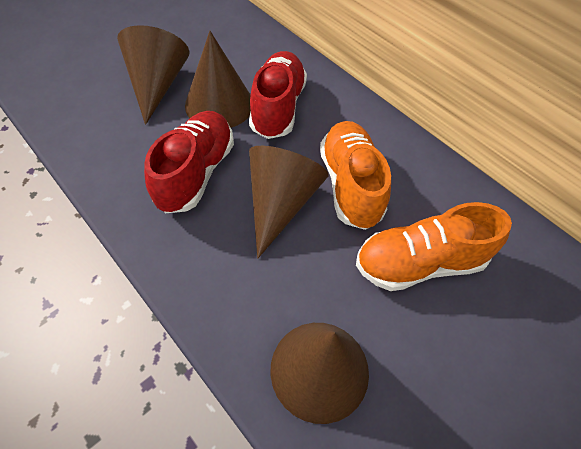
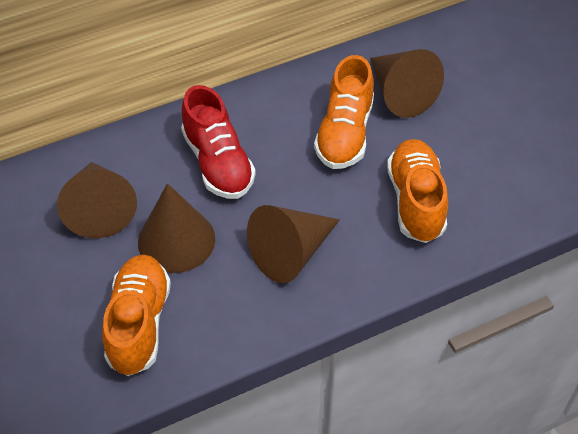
orange shoe: 2 -> 3
red shoe: 2 -> 1

